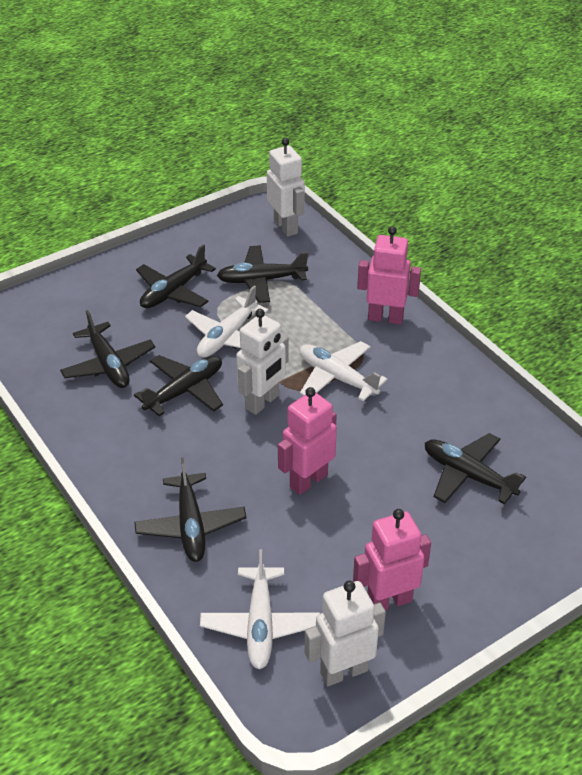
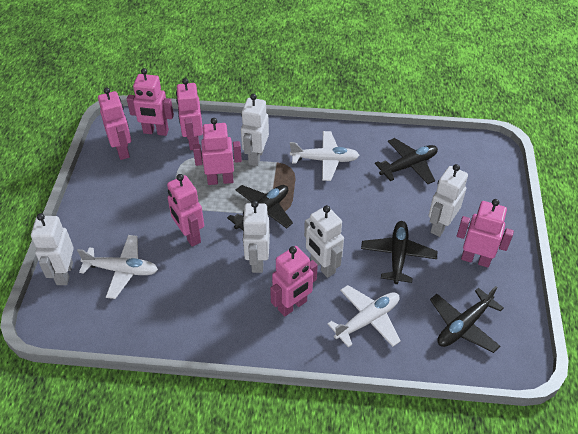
black plane: 6 -> 4
pink robot: 3 -> 7
white robot: 3 -> 5

